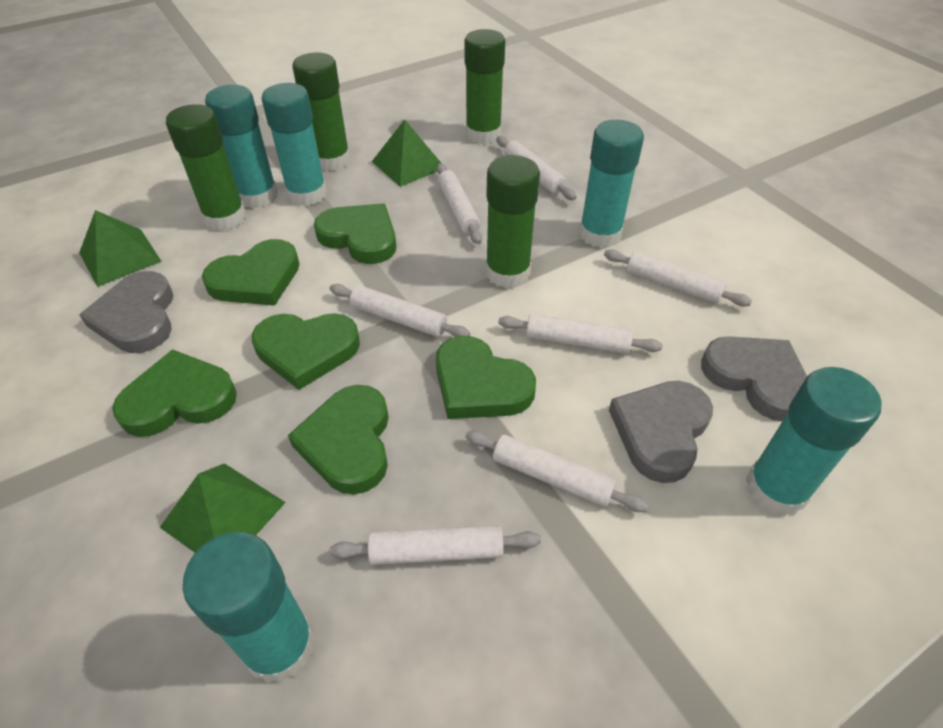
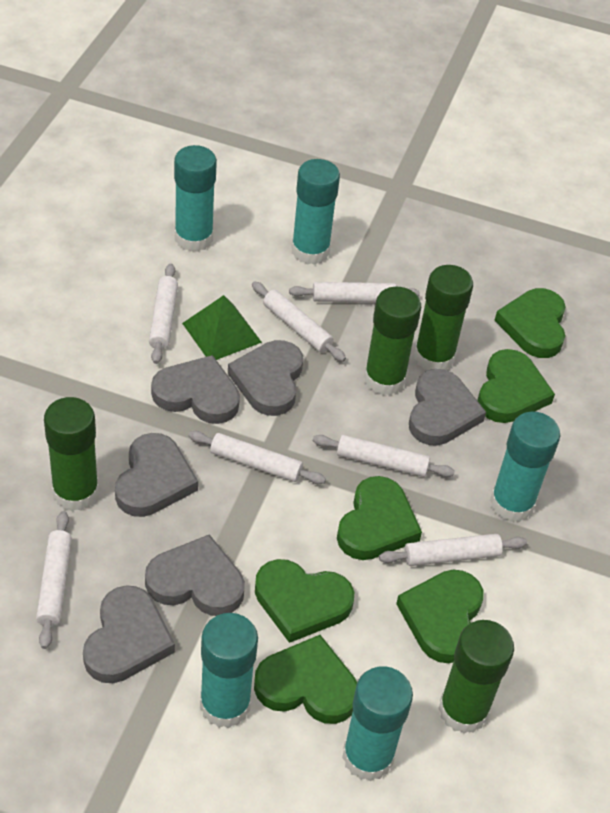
green pyramid: 3 -> 1
grey heart: 3 -> 6

